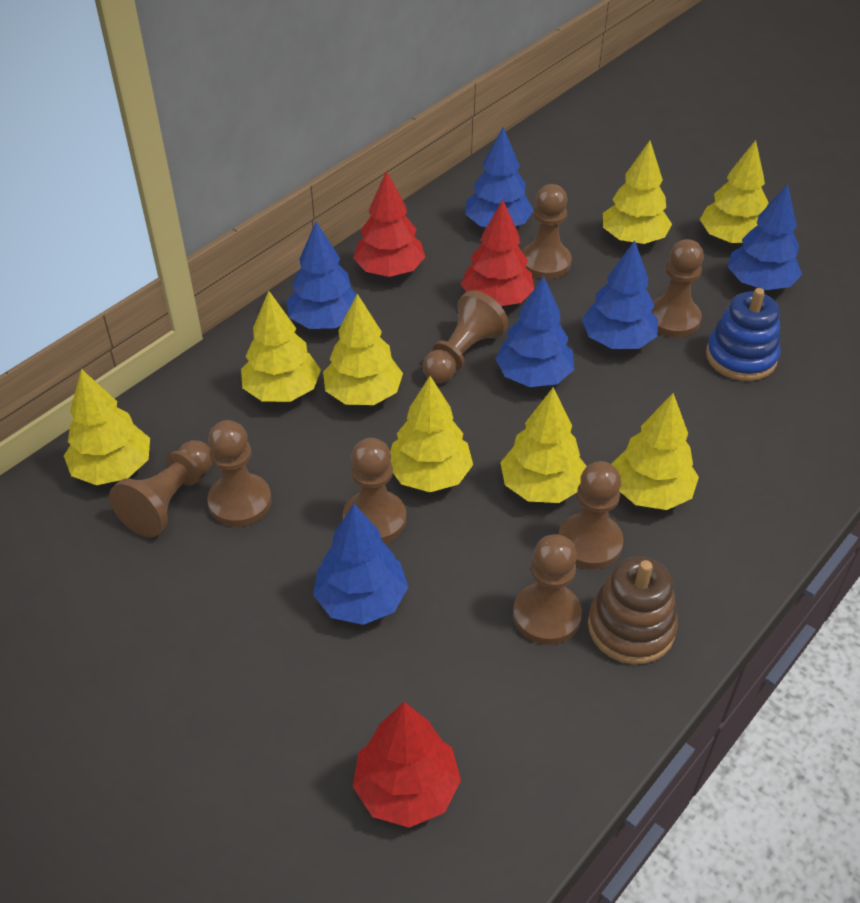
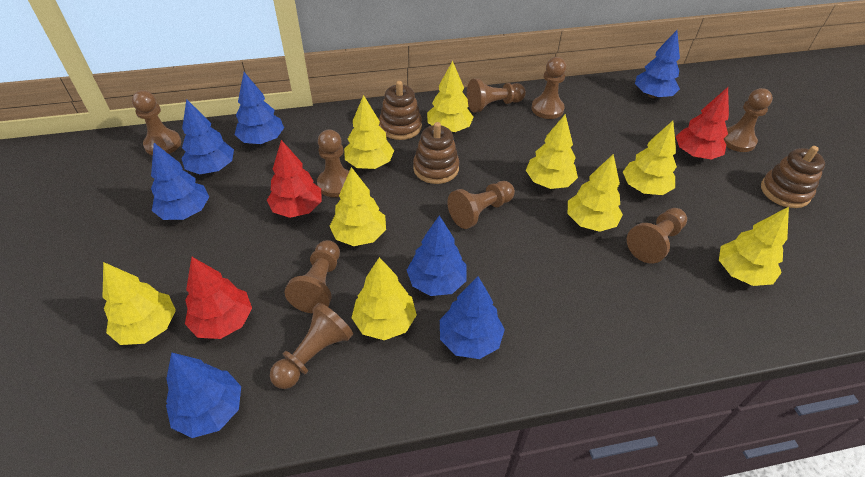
blue stacking toy: 1 -> 0
blue tree: 6 -> 7
brown pawn: 8 -> 9
brown stacking toy: 1 -> 3
yellow tree: 8 -> 9

